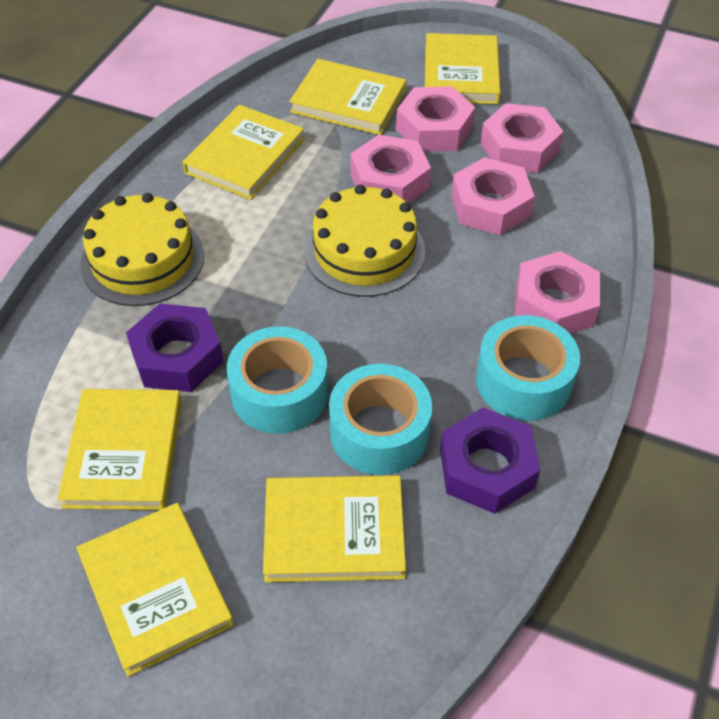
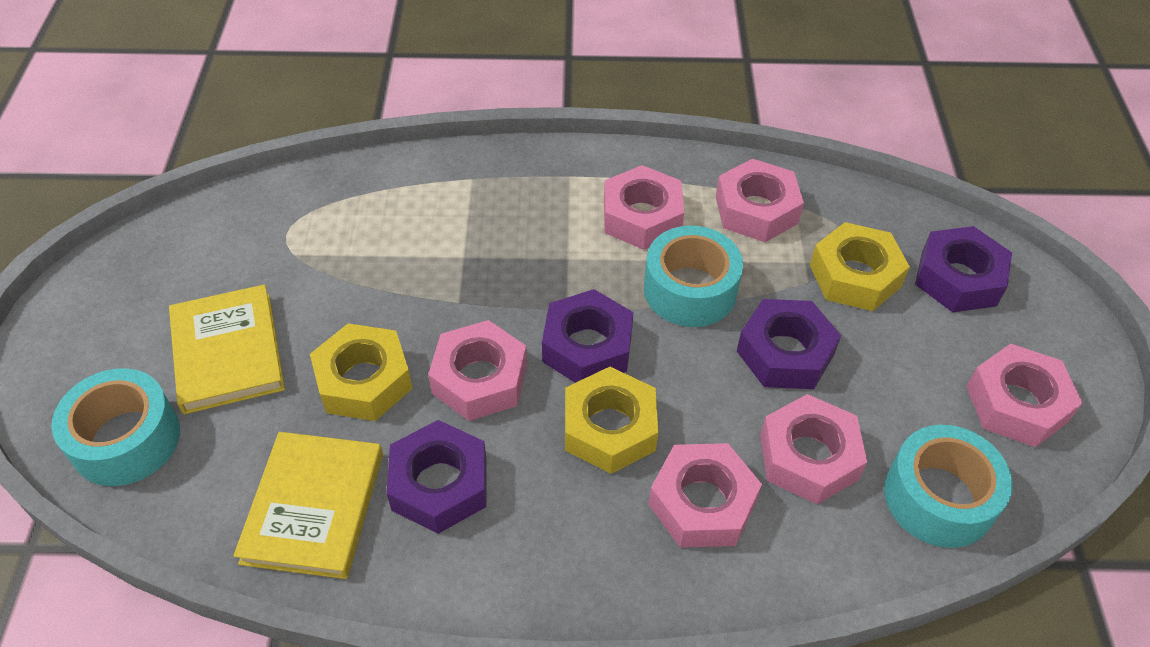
pink nut: 5 -> 6
purple nut: 2 -> 4
yellow book: 6 -> 2
yellow cake: 2 -> 0
yellow nut: 0 -> 3

